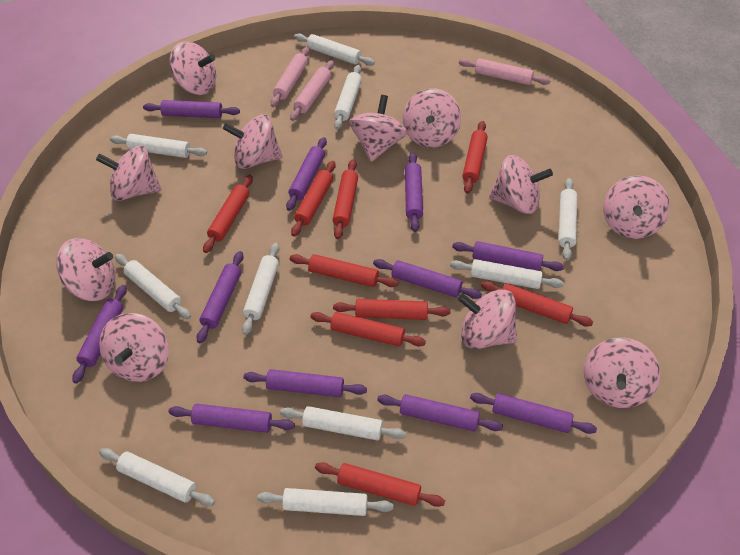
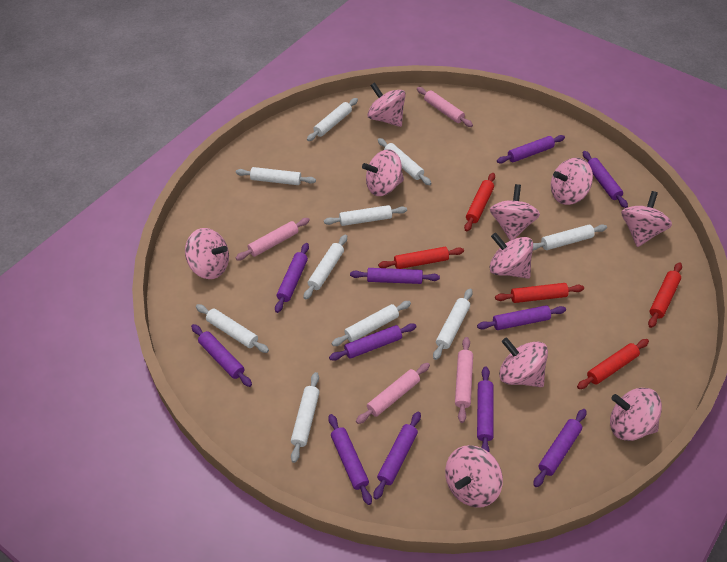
pink rolling pin: 3 -> 4
pink spinning top: 11 -> 10
red rolling pin: 9 -> 5

